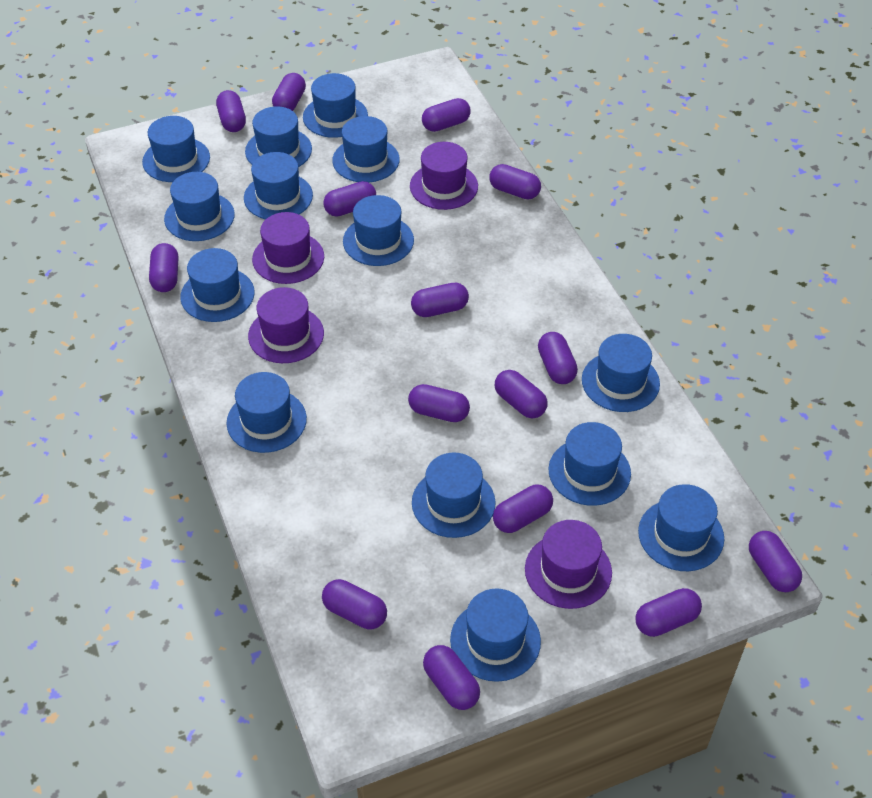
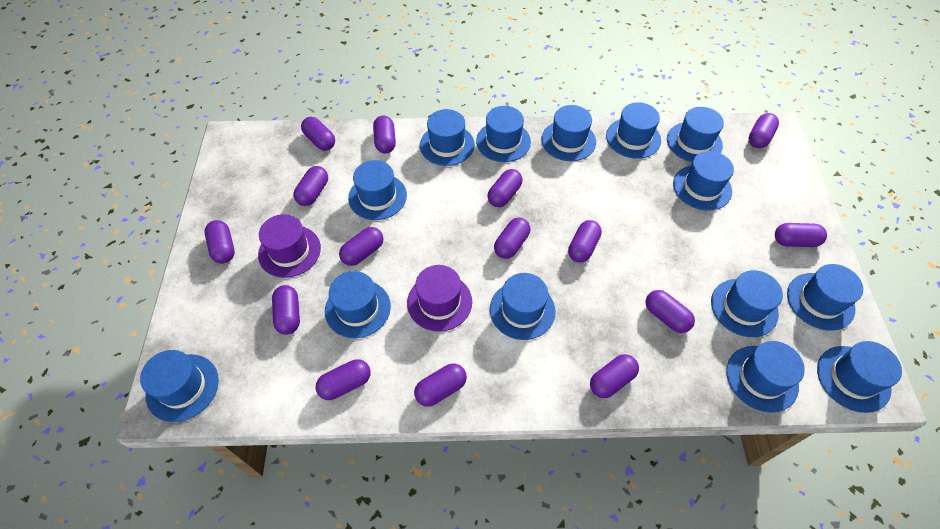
purple hat: 4 -> 2

